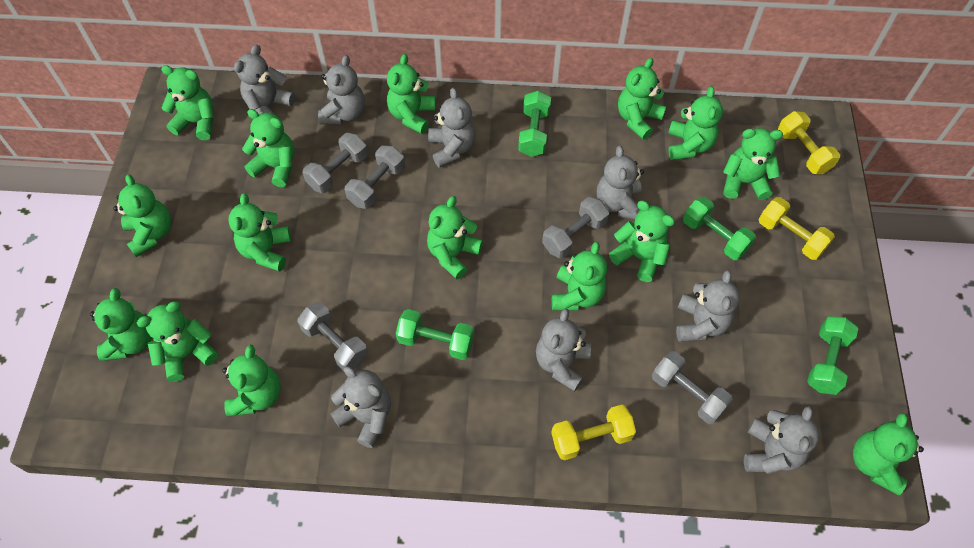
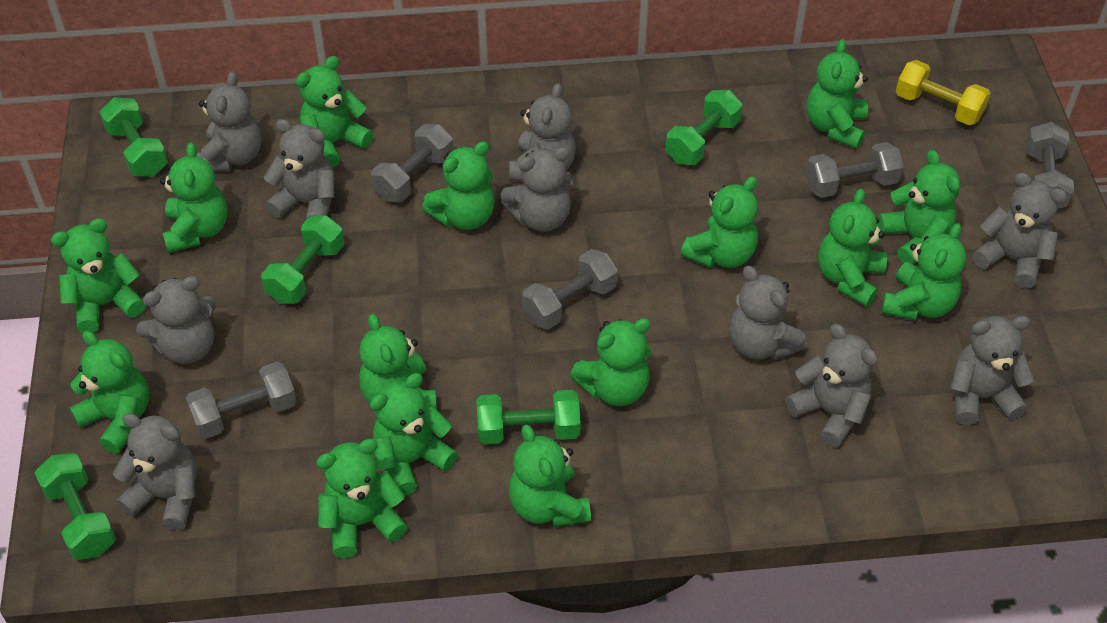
green dumbbell: 4 -> 5
grey teddy bear: 8 -> 10
yellow dumbbell: 3 -> 1

